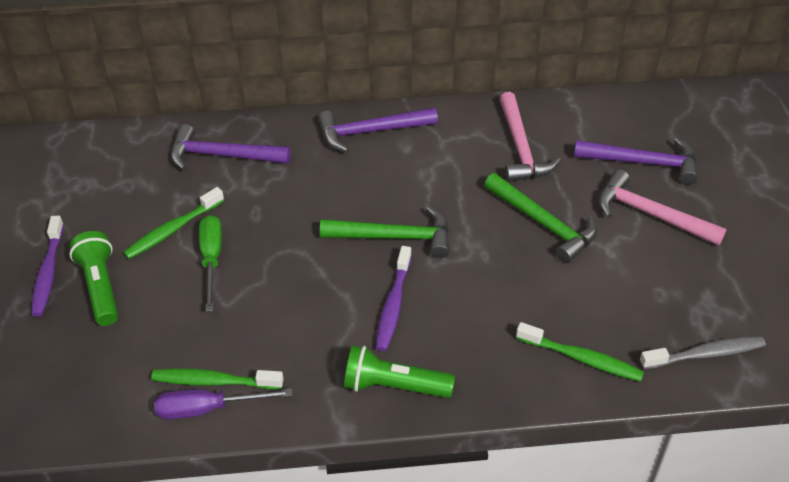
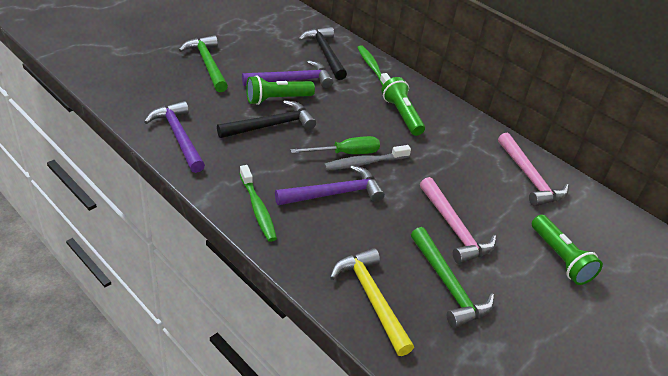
black hammer: 0 -> 2
green flashlight: 2 -> 3
green toothbrush: 3 -> 2
purple screwdriver: 1 -> 0
purple toothbrush: 2 -> 0
yellow hammer: 0 -> 1

